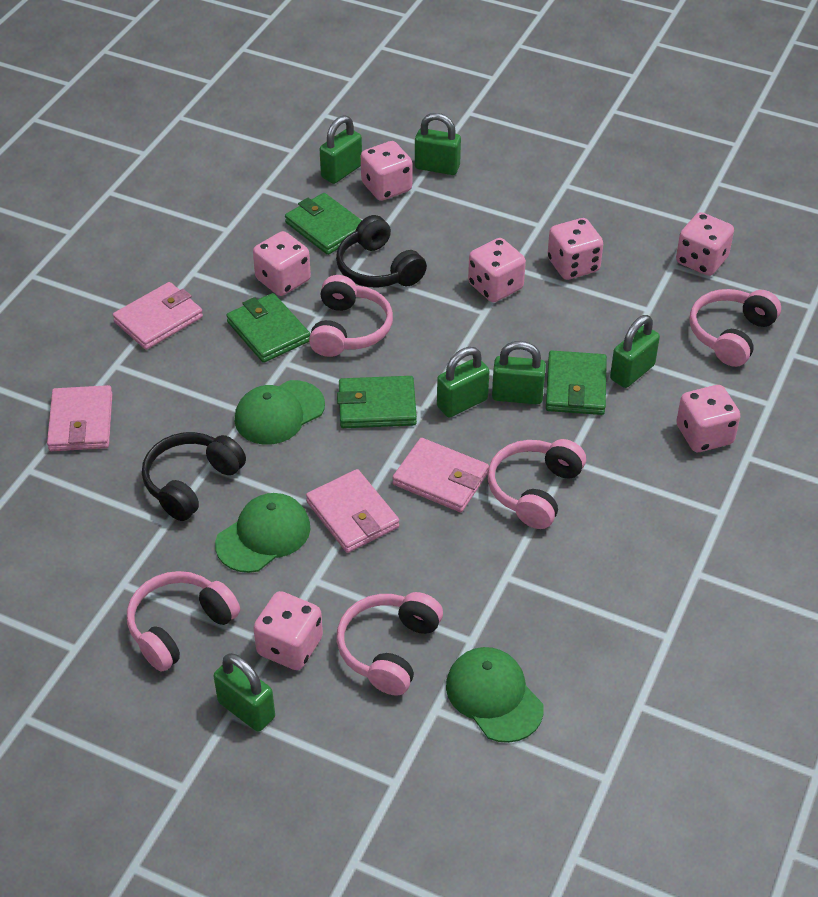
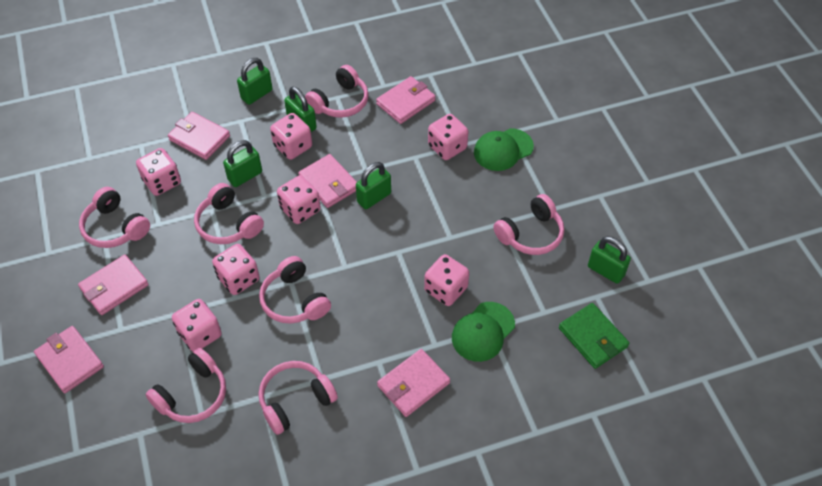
black headphones: 2 -> 0
green cap: 3 -> 2
green padlock: 6 -> 5
green wallet: 4 -> 1
pink headphones: 5 -> 7
pink wallet: 4 -> 6

